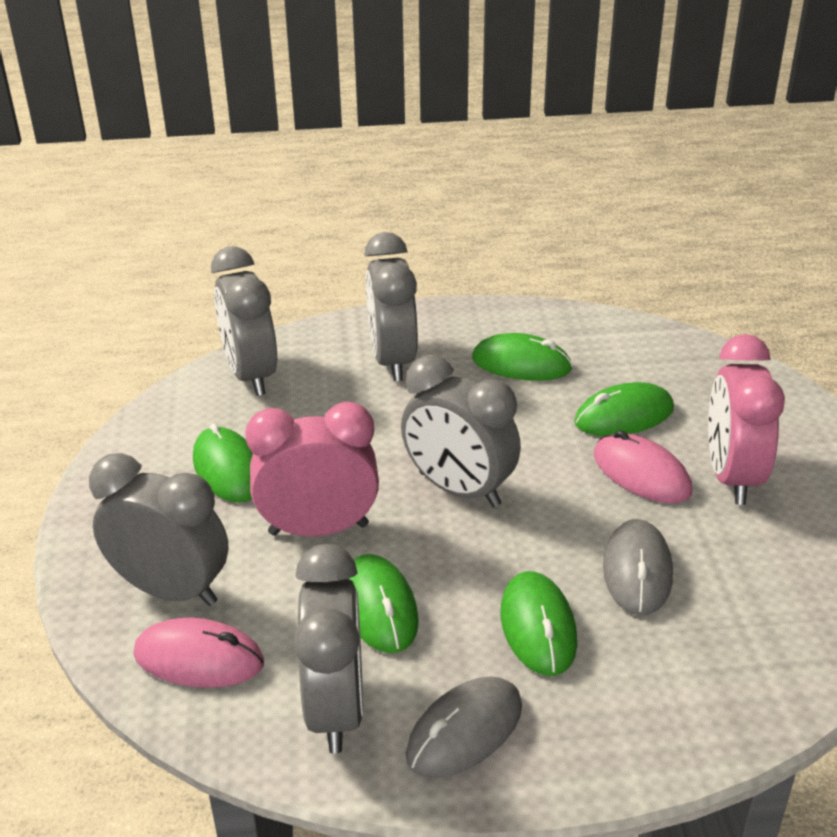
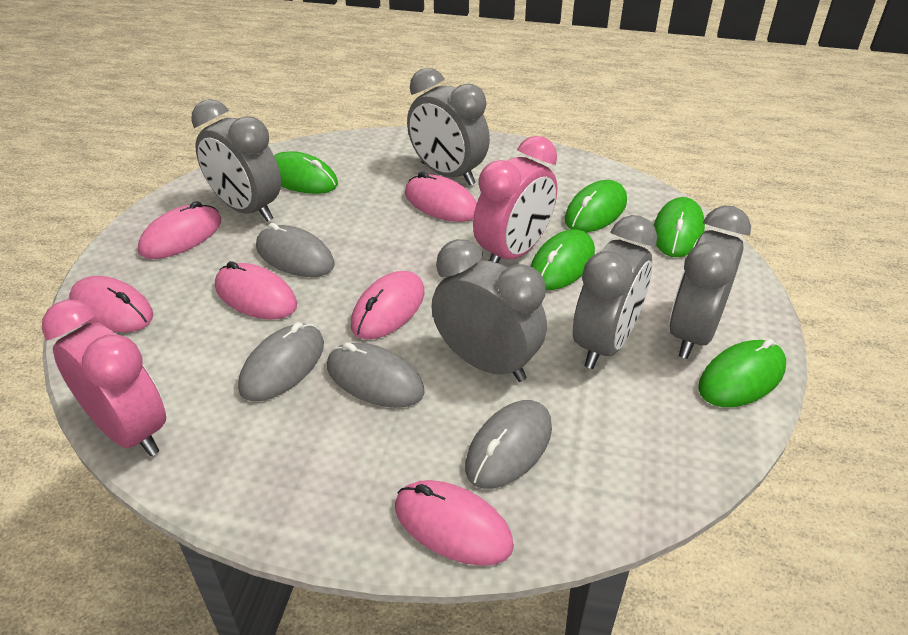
grey mouse: 2 -> 4
pink mouse: 2 -> 6

